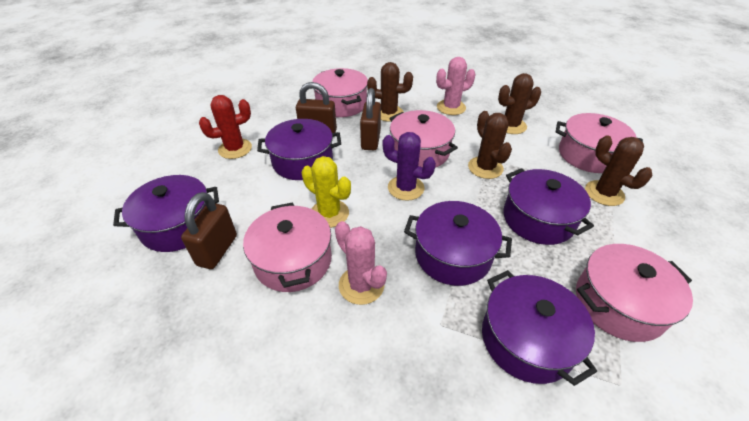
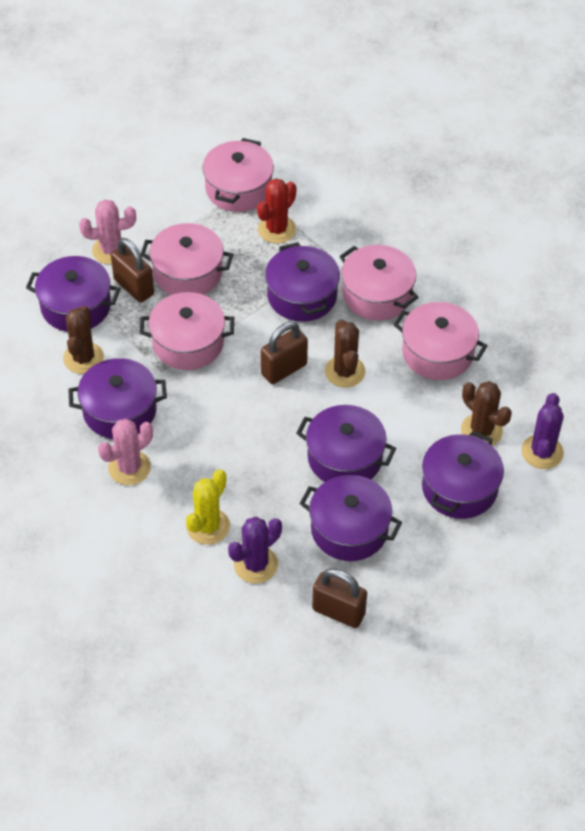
brown cactus: 4 -> 3
purple cactus: 1 -> 2
purple pot: 5 -> 6

